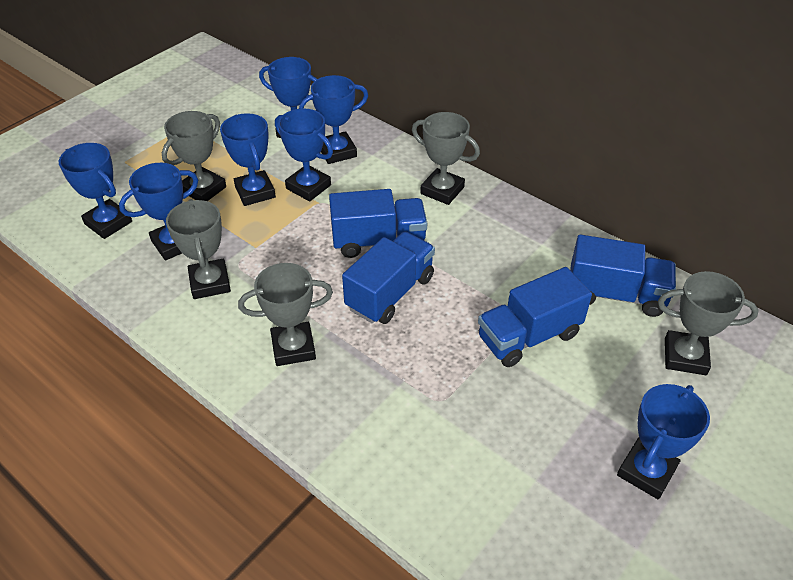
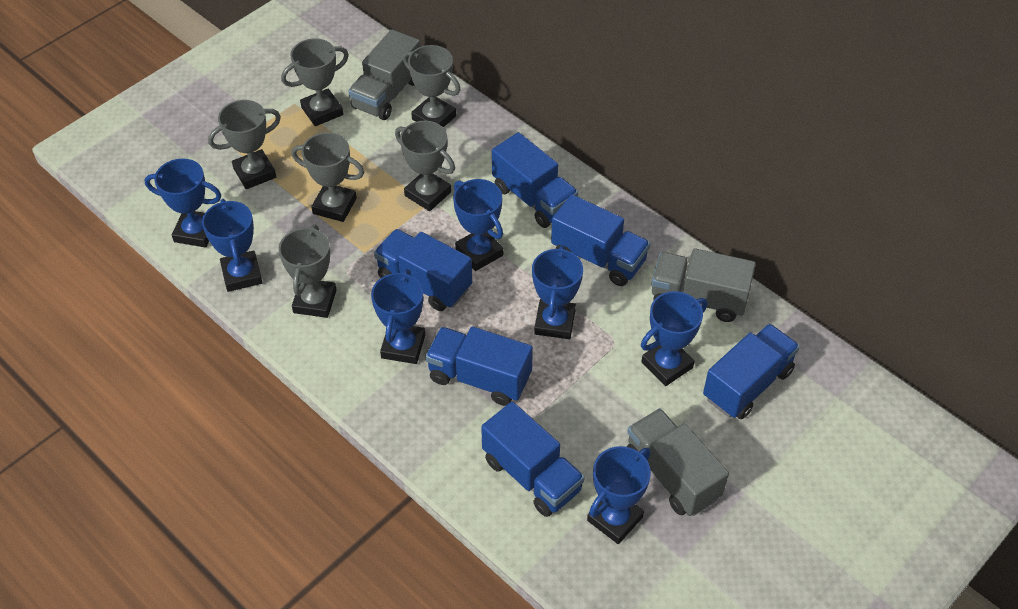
blue truck: 4 -> 6
grey trophy: 5 -> 6
grey truck: 0 -> 3

